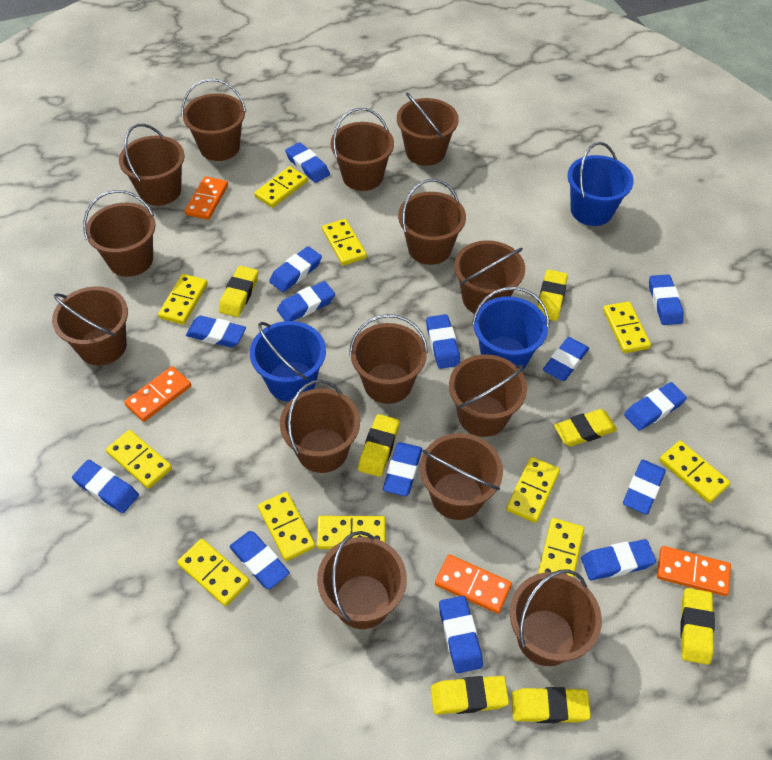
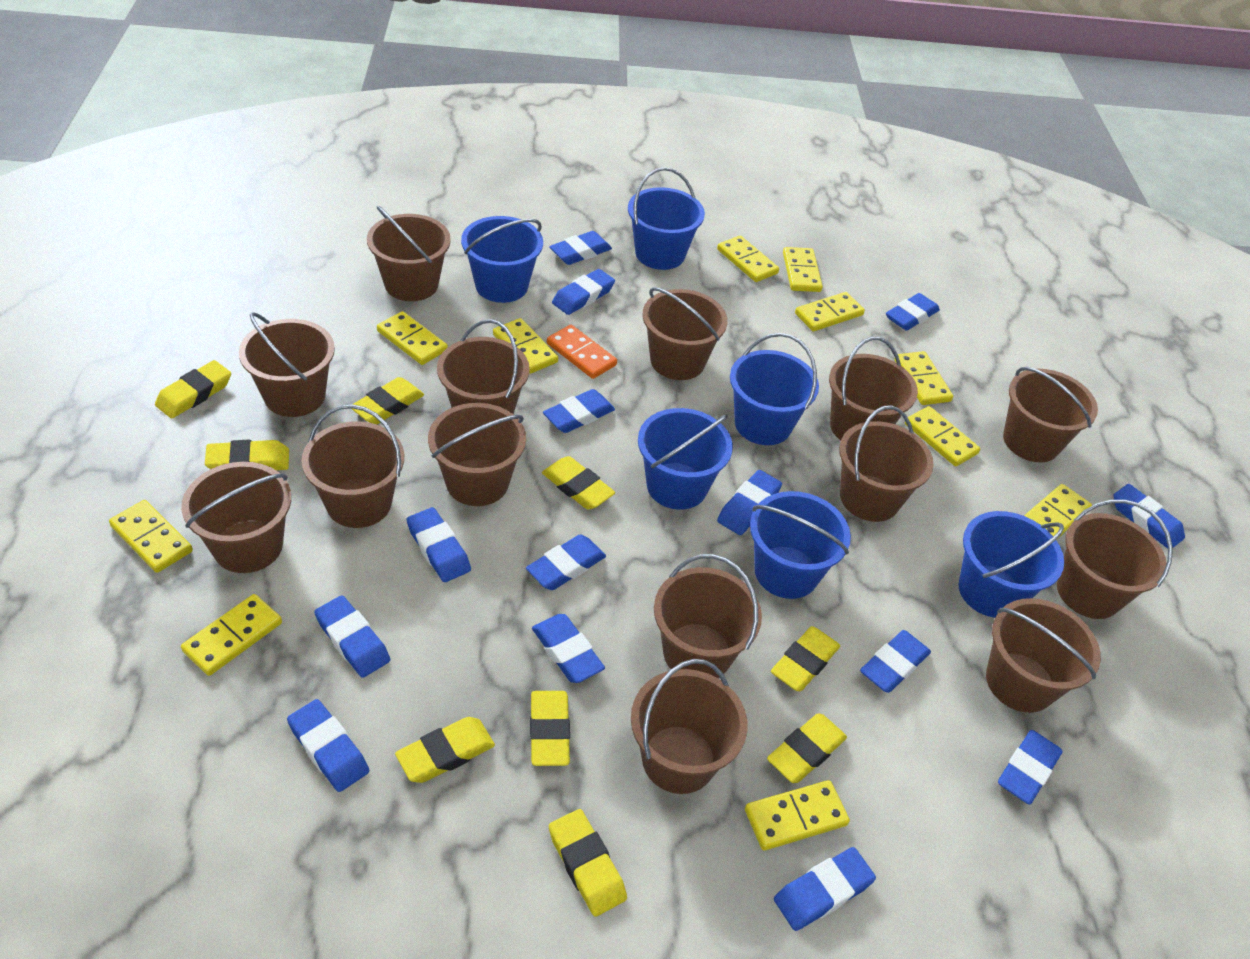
blue bucket: 3 -> 6
orange domino: 4 -> 1
yellow eraser: 7 -> 9

